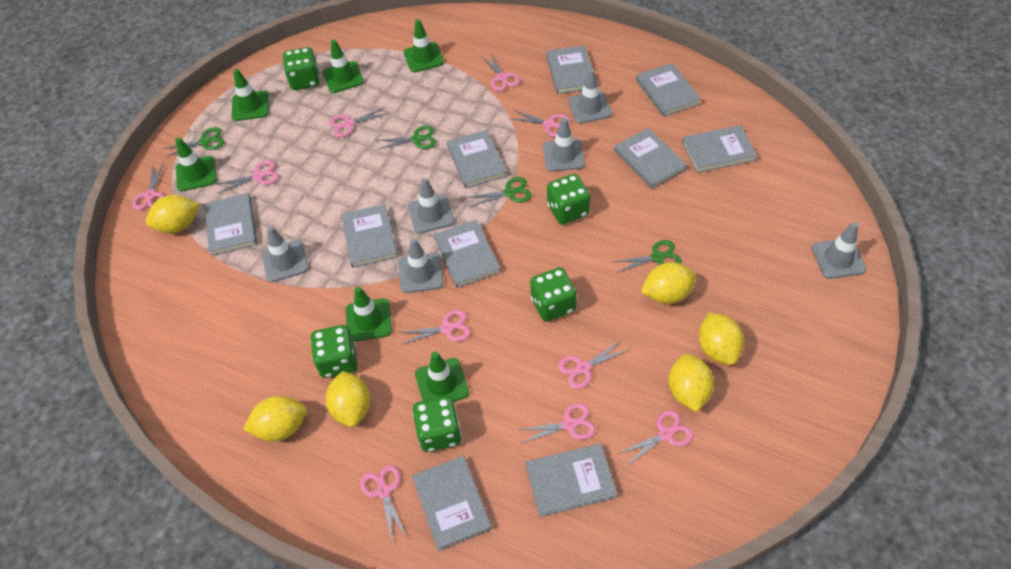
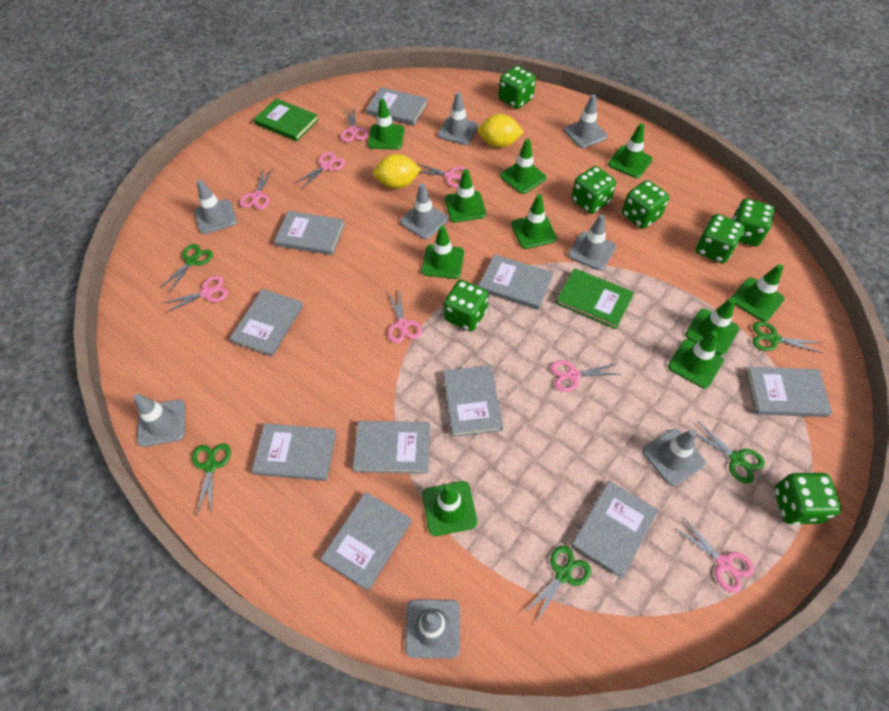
green book: 0 -> 2
green dice: 5 -> 7
green scissors: 4 -> 5
green traffic cone: 6 -> 10
grey traffic cone: 6 -> 8
pink scissors: 10 -> 8
yellow lemon: 6 -> 2

